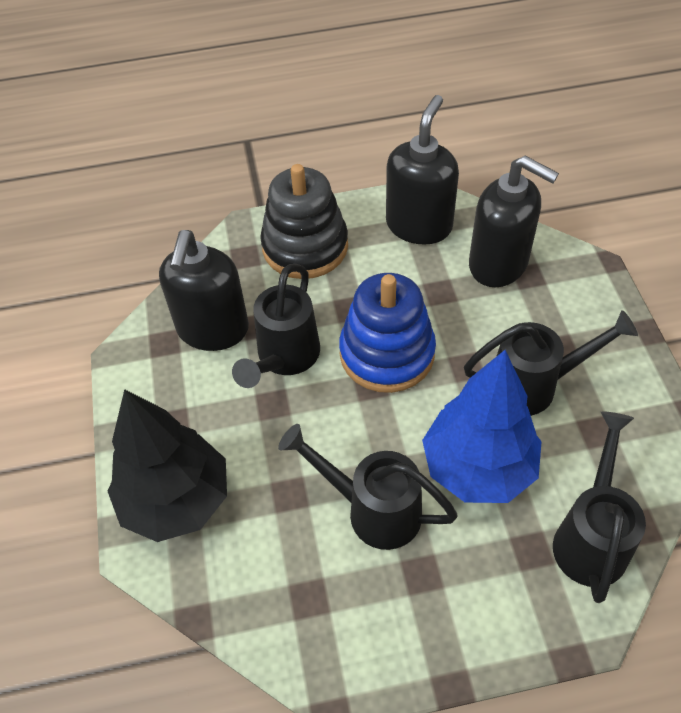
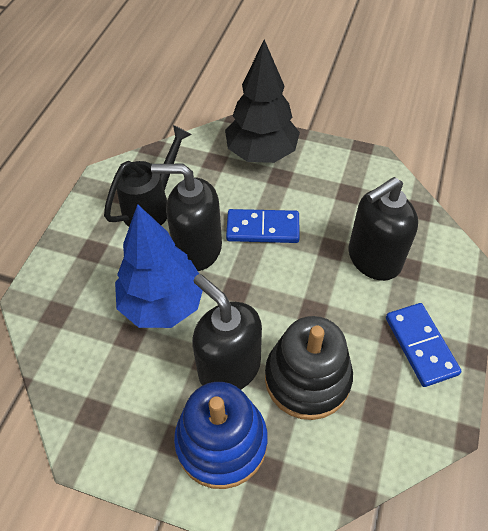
black watering can: 4 -> 1
blue domino: 0 -> 2

